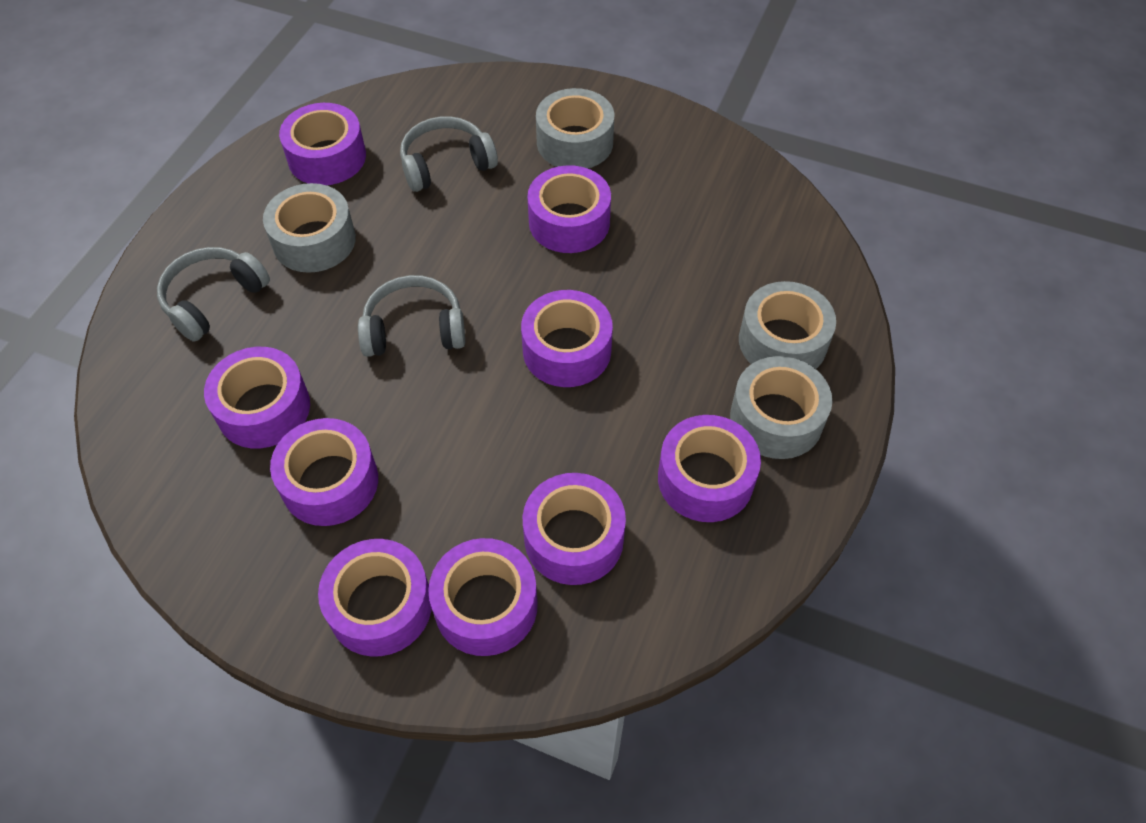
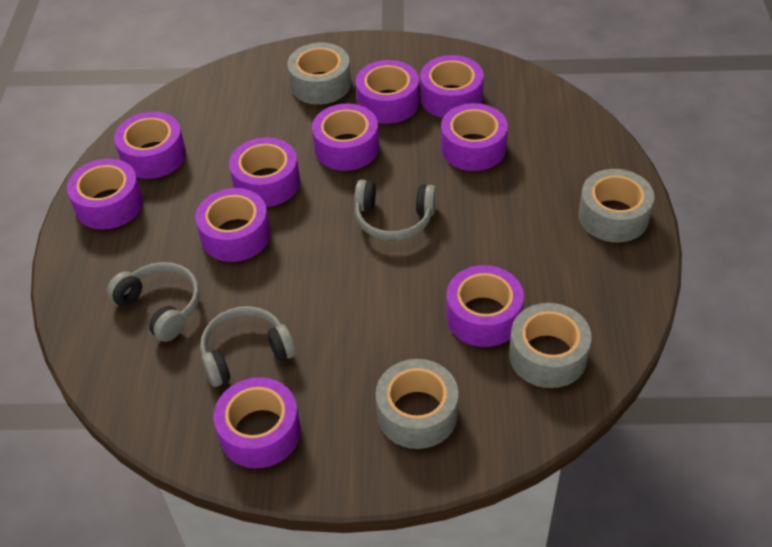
purple tape: 9 -> 10

